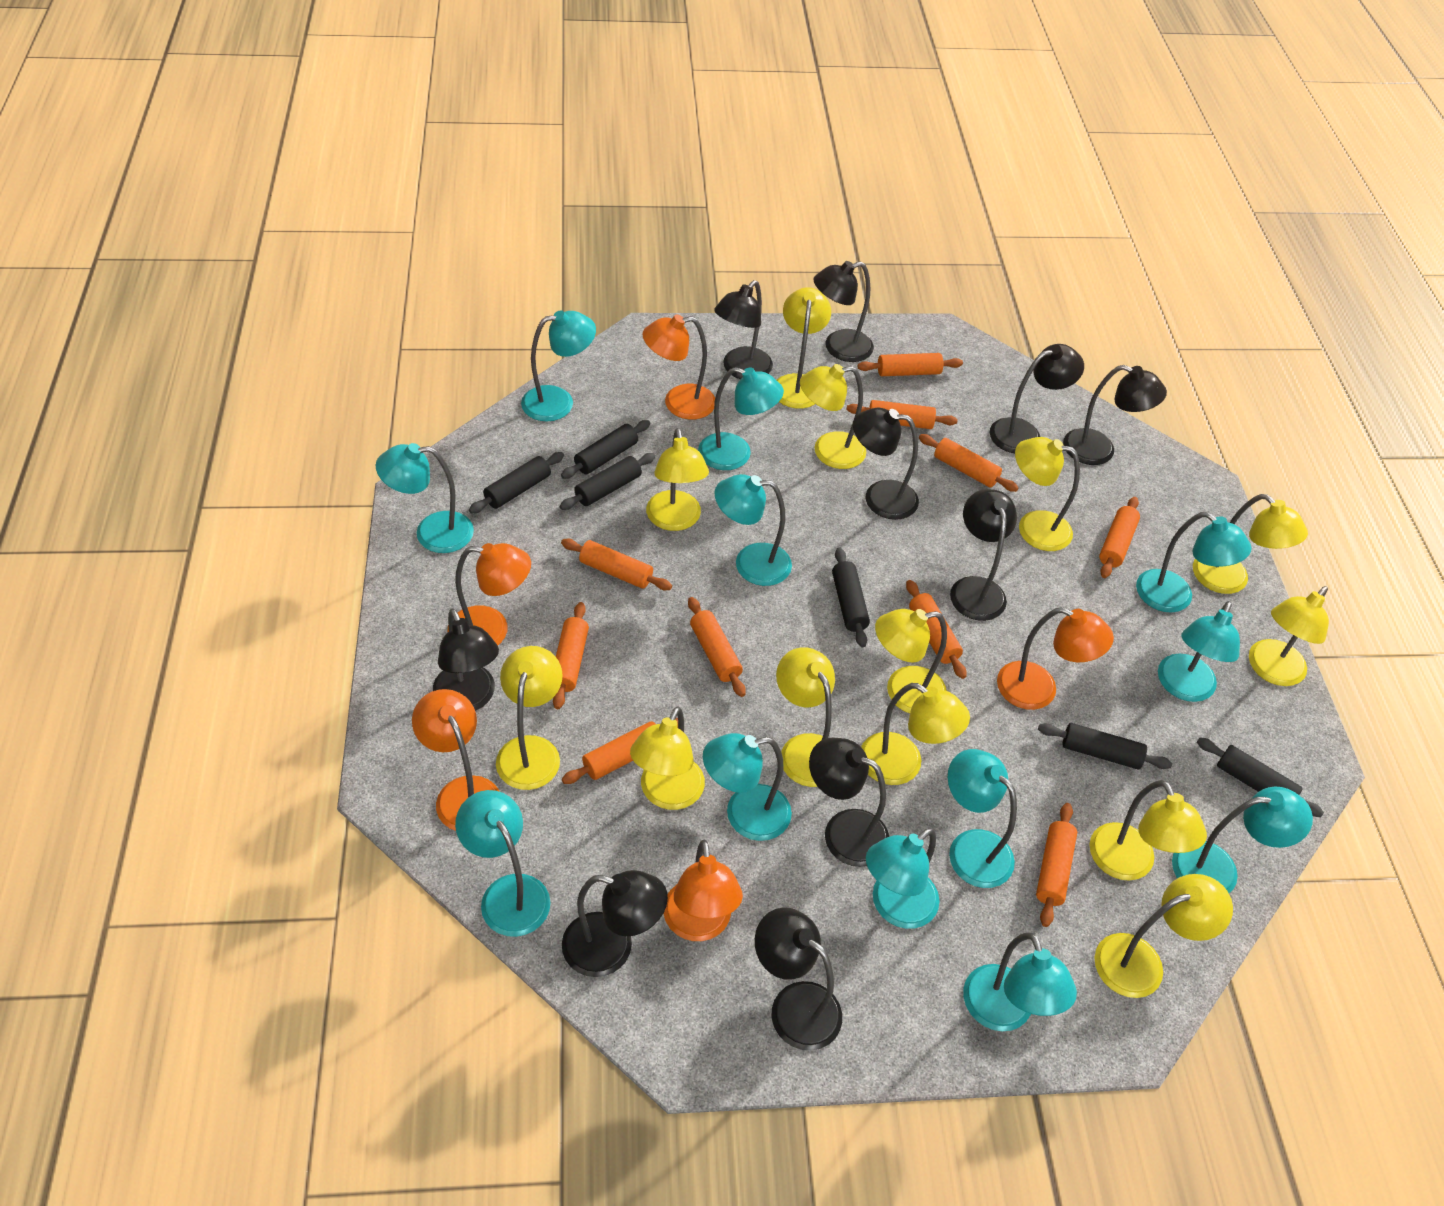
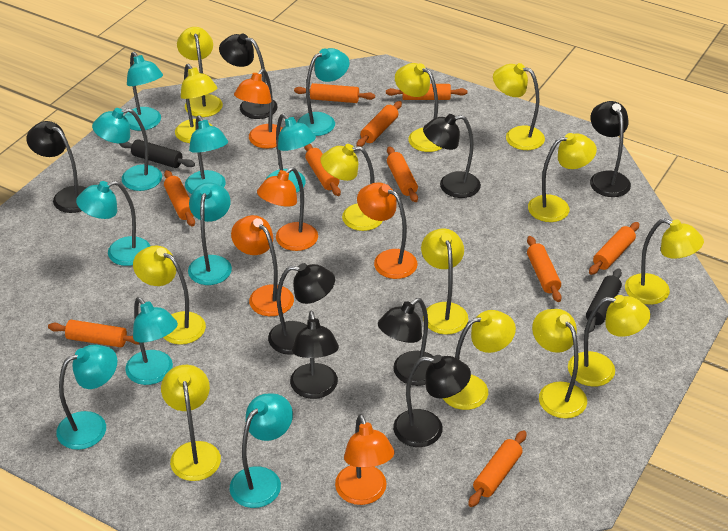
black lamp: 10 -> 8
black rolling pin: 6 -> 2
turquoise lamp: 12 -> 10

